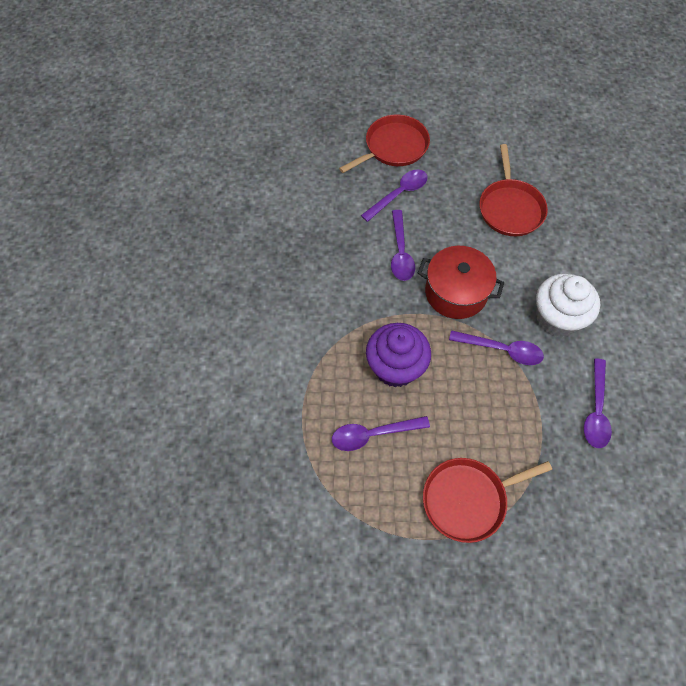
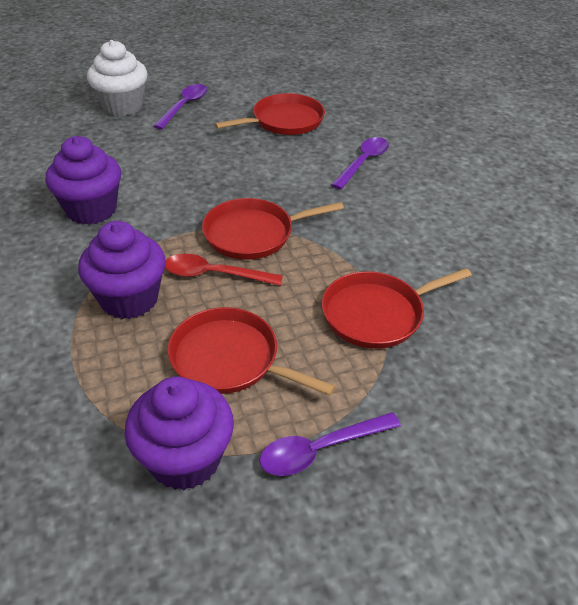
purple cupcake: 1 -> 3
purple spoon: 5 -> 3
red pan: 3 -> 4
red pot: 1 -> 0
red spoon: 0 -> 1

